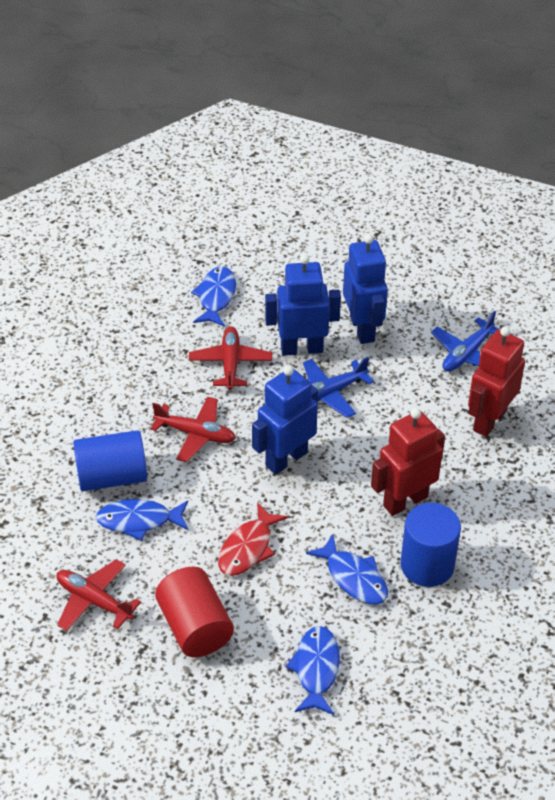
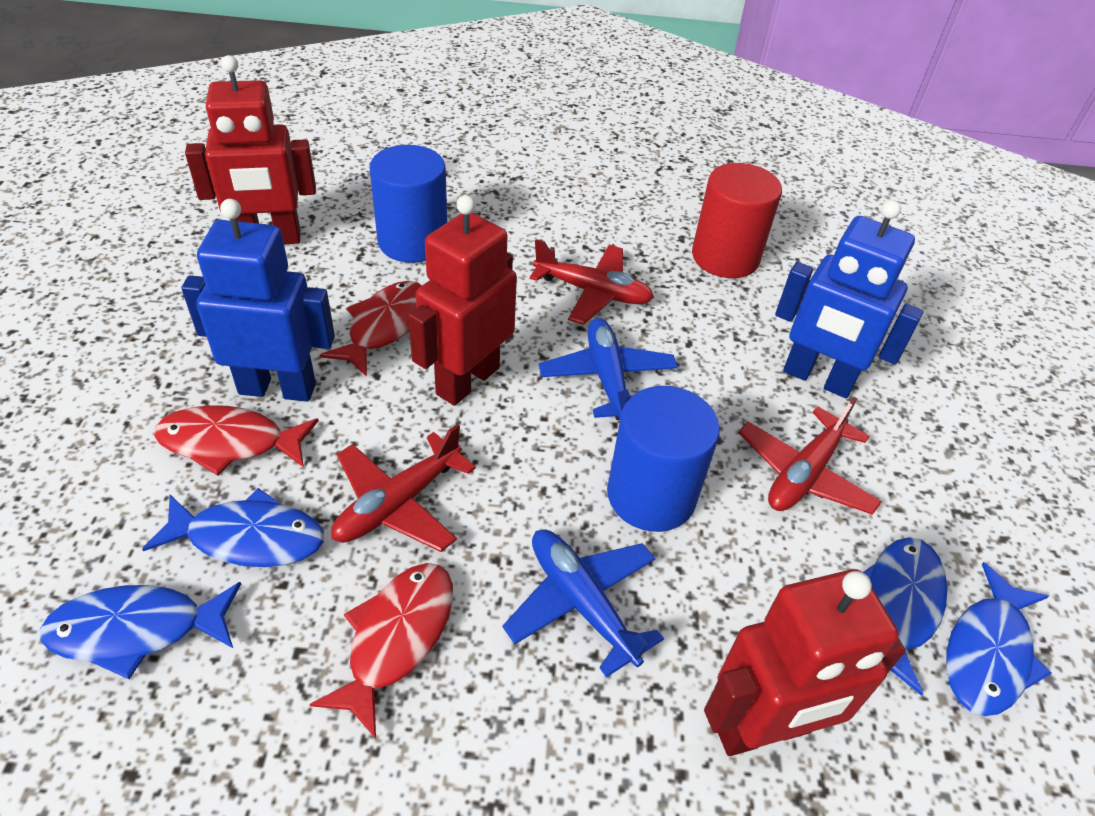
blue robot: 3 -> 2
red fish: 1 -> 3
red robot: 2 -> 3

